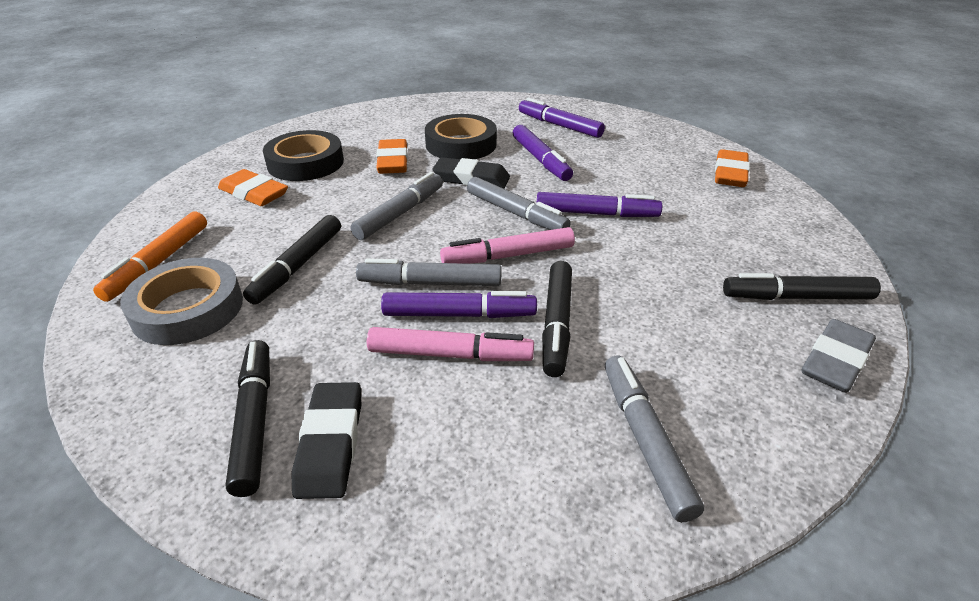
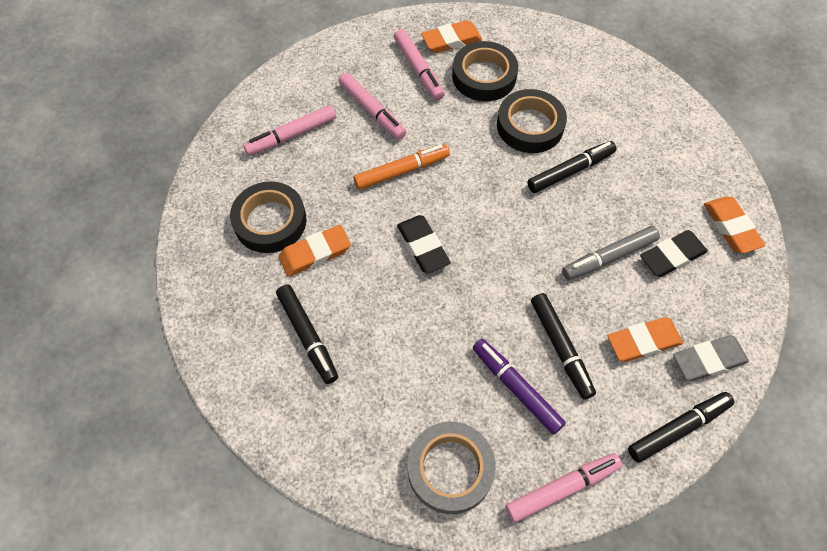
black tape: 2 -> 3
grey marker: 4 -> 1
orange eraser: 3 -> 4
pink marker: 2 -> 4
purple marker: 4 -> 1

